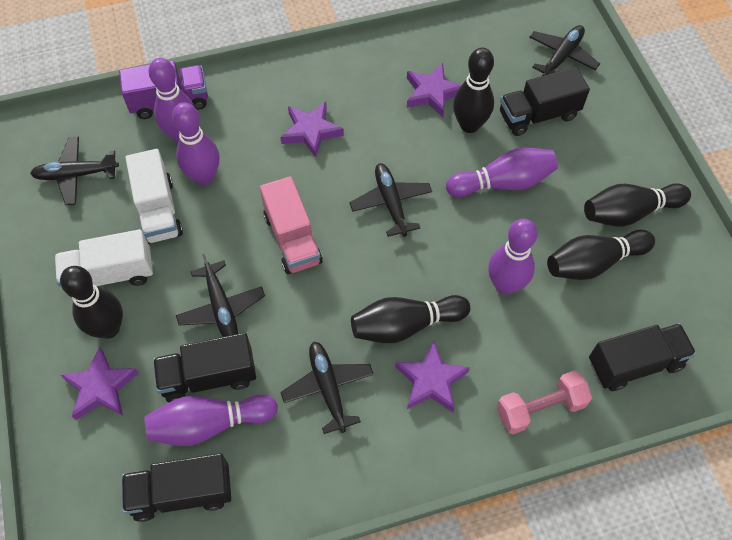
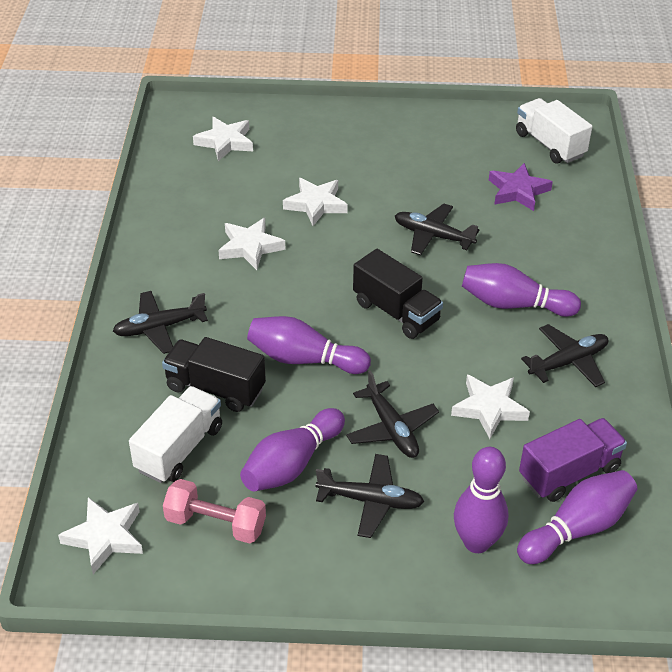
black bowling pin: 5 -> 0
black truck: 4 -> 2
pink truck: 1 -> 0
purple star: 4 -> 1
white star: 0 -> 5

